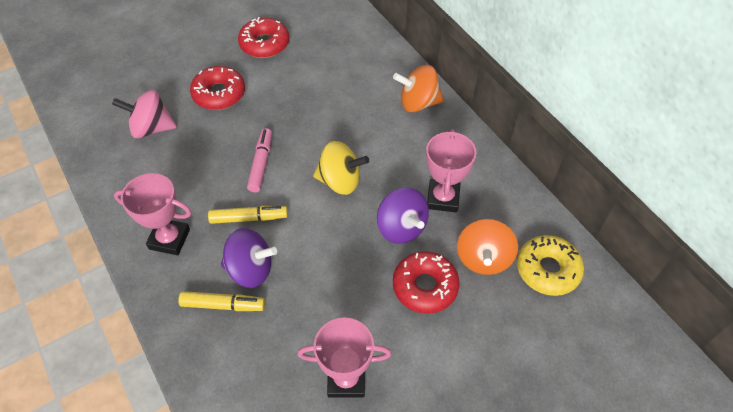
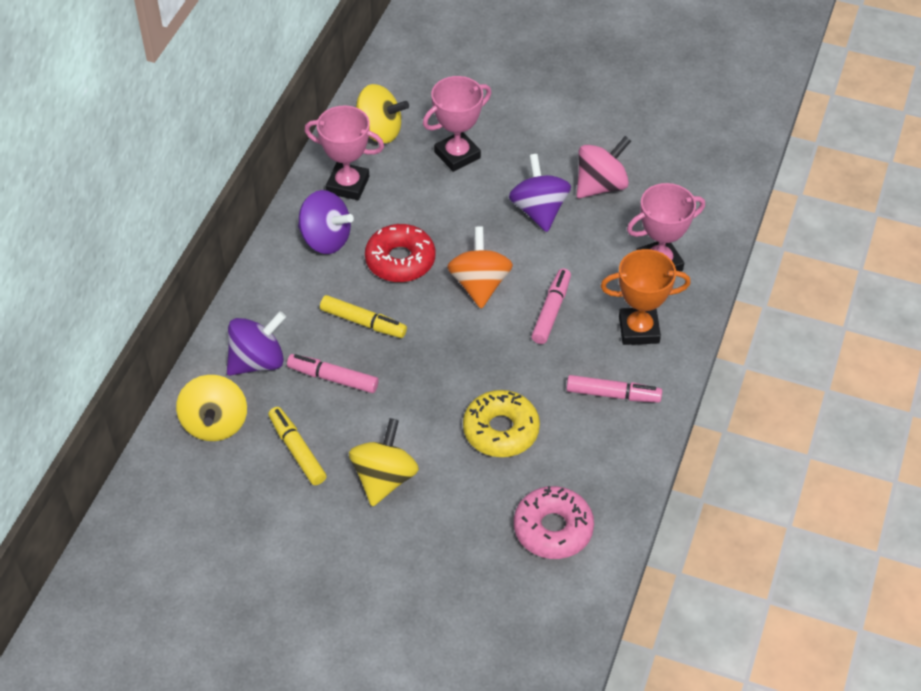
orange spinning top: 2 -> 1
orange trophy: 0 -> 1
pink donut: 0 -> 1
pink marker: 1 -> 3
purple spinning top: 2 -> 3
red donut: 3 -> 1
yellow spinning top: 1 -> 3

